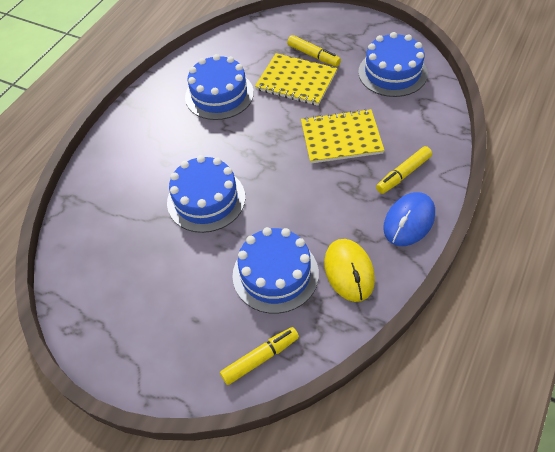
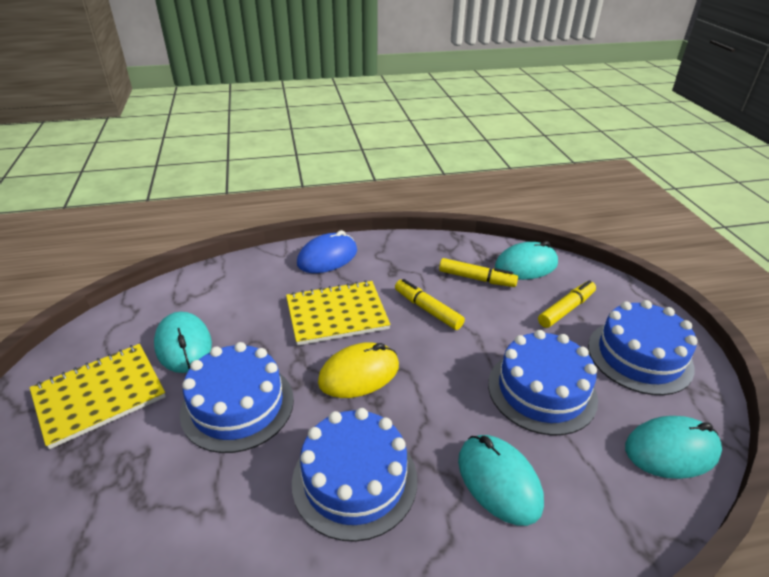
turquoise mouse: 0 -> 4

